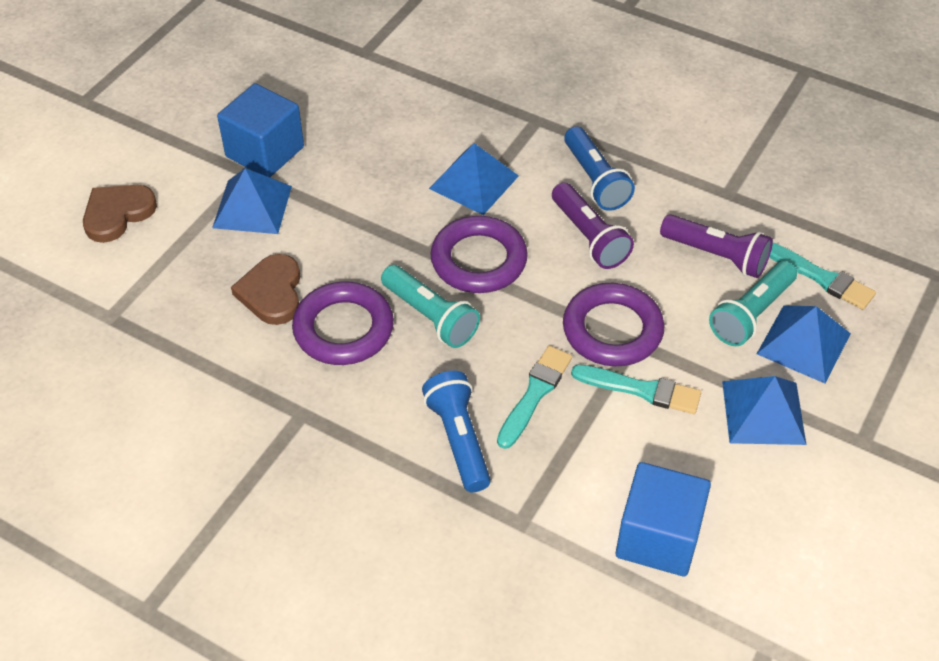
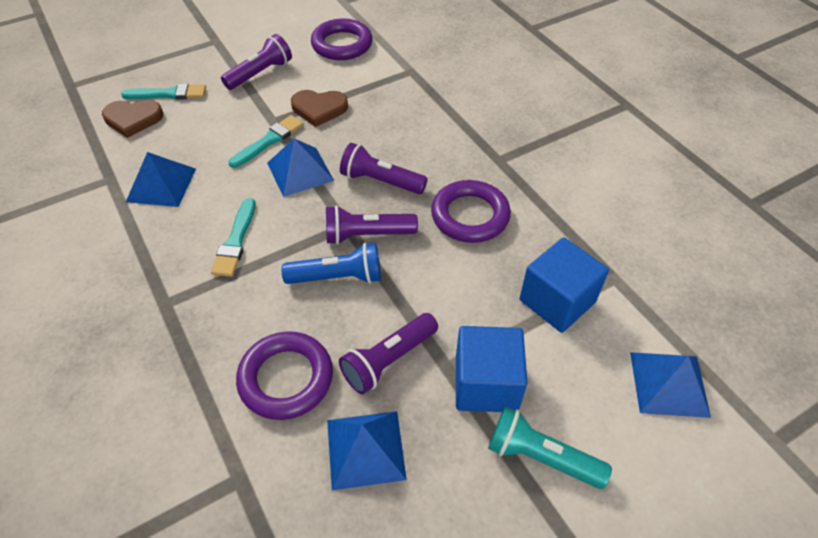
blue flashlight: 2 -> 1
purple flashlight: 2 -> 4
turquoise flashlight: 2 -> 1

